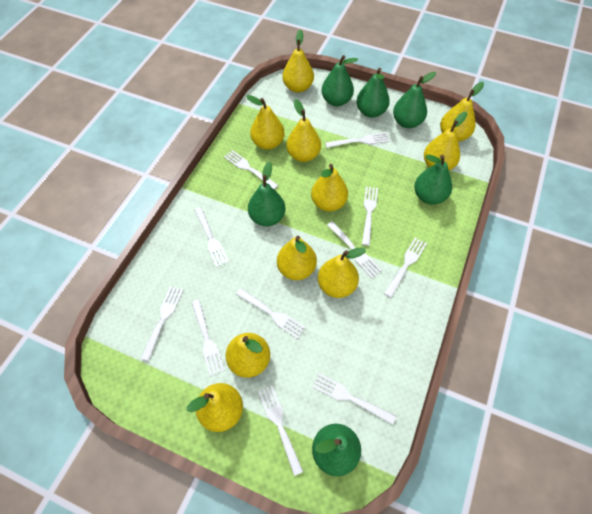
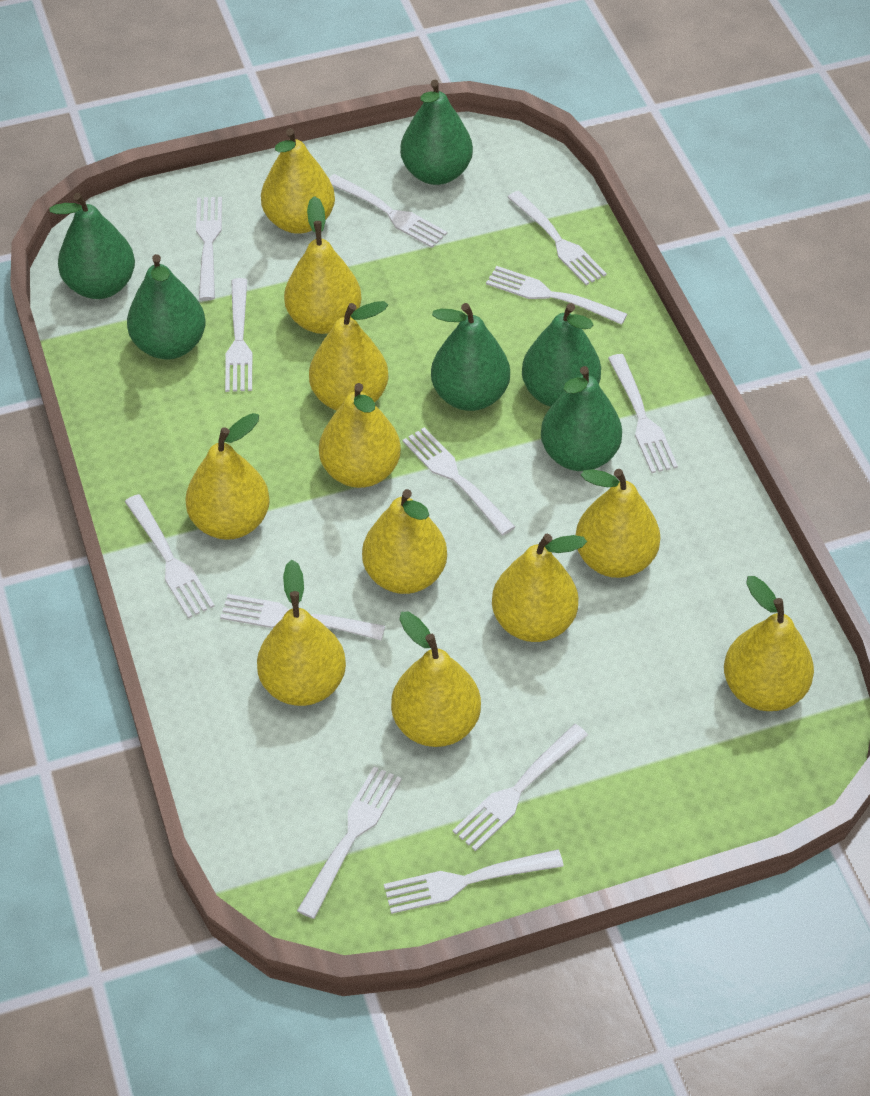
white fork: 11 -> 12
yellow pear: 10 -> 11

